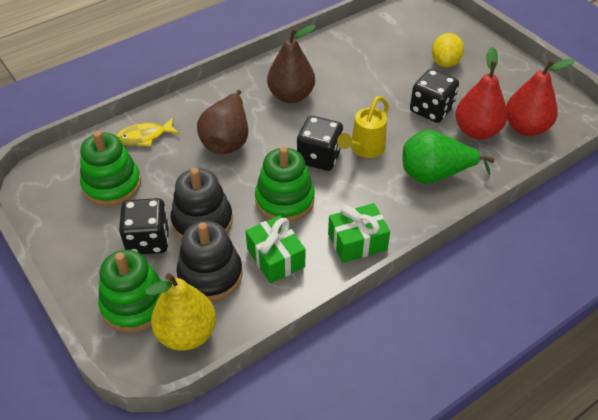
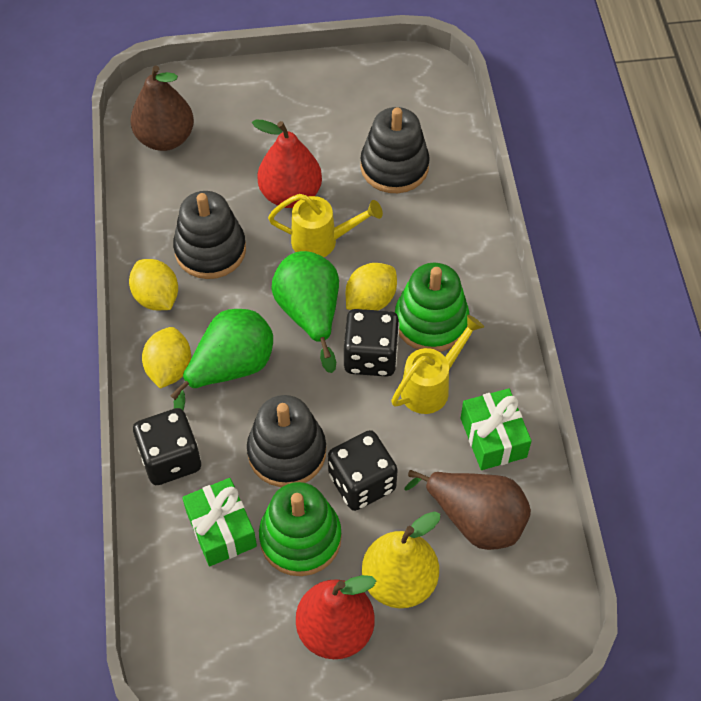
black stacking toy: 2 -> 3
green pear: 1 -> 2
green stacking toy: 3 -> 2
yellow fish: 1 -> 0
yellow lemon: 1 -> 3
yellow watering can: 1 -> 2

